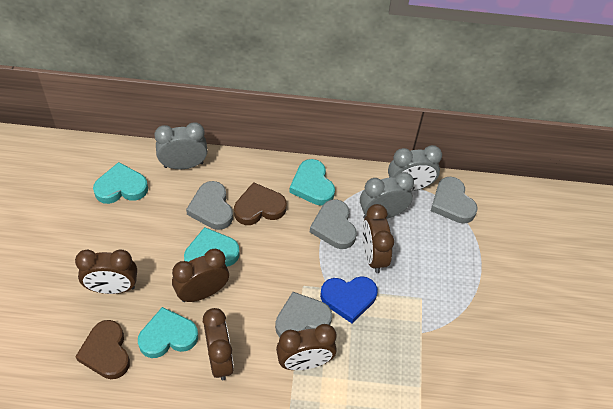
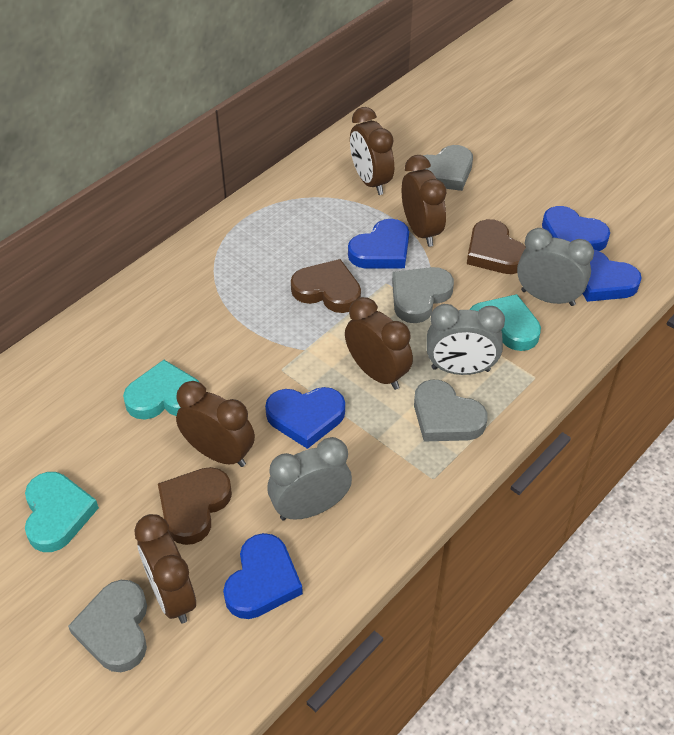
blue heart: 1 -> 5
brown heart: 2 -> 3
turquoise heart: 4 -> 3

